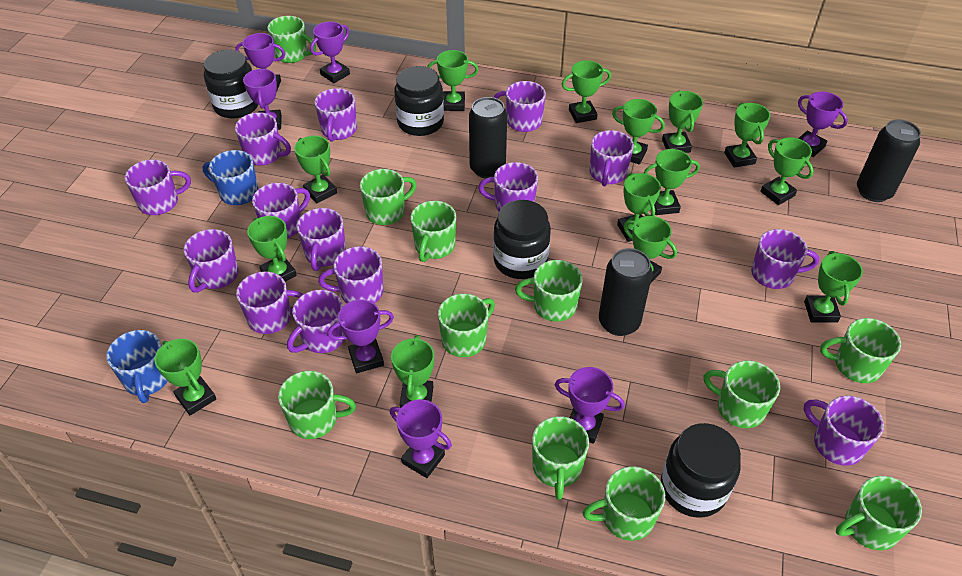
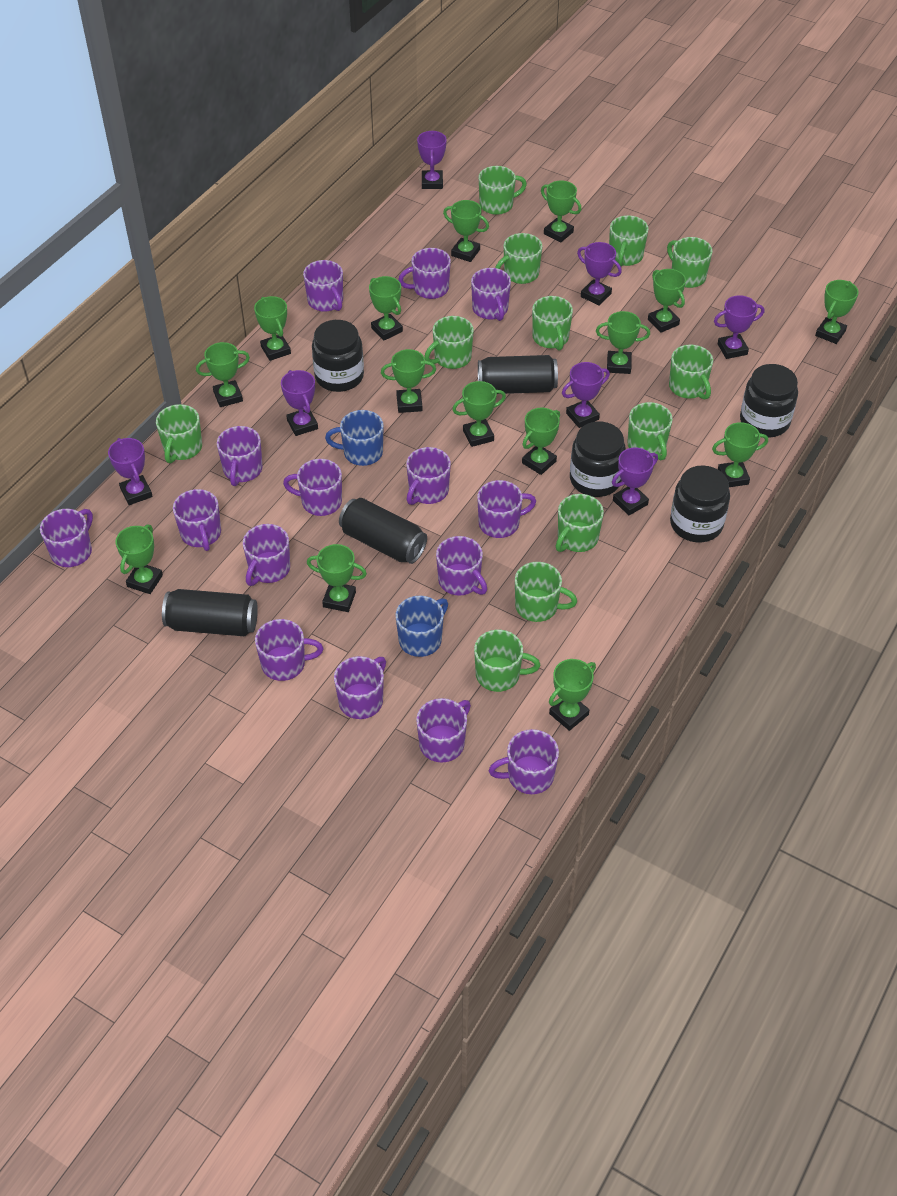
green mug: 11 -> 12
green trophy: 14 -> 15
purple mug: 14 -> 15

